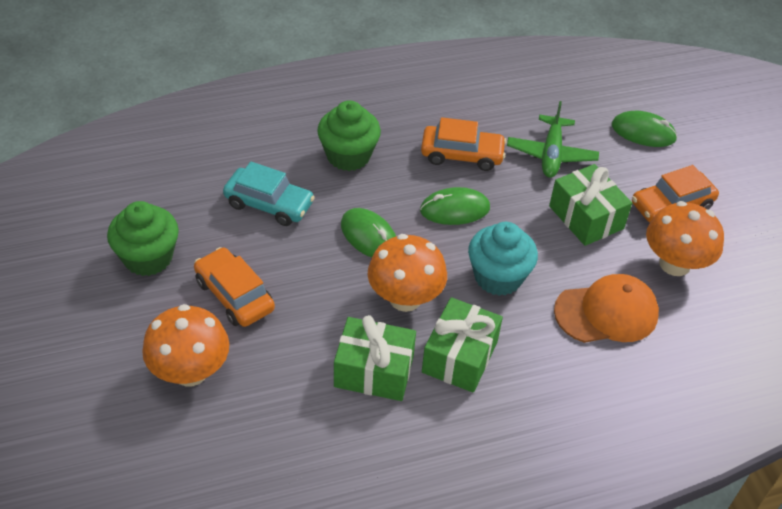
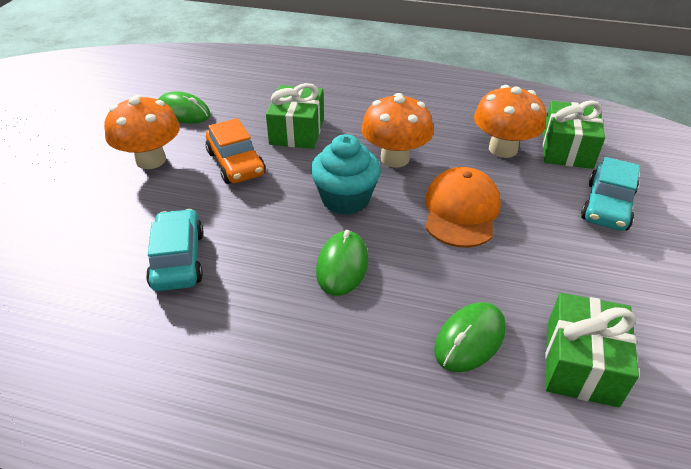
green cupcake: 2 -> 0
green plane: 1 -> 0
orange car: 3 -> 1
turquoise car: 1 -> 2

